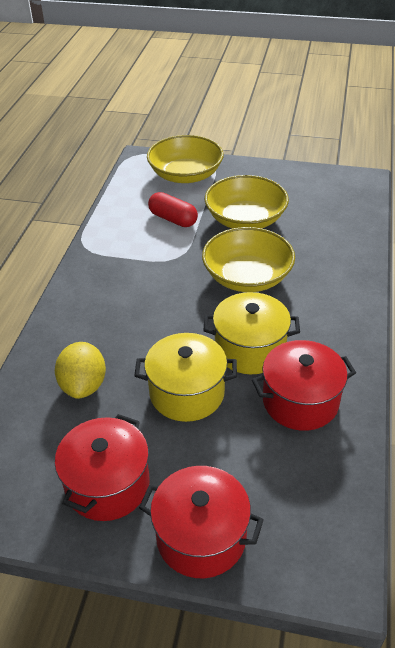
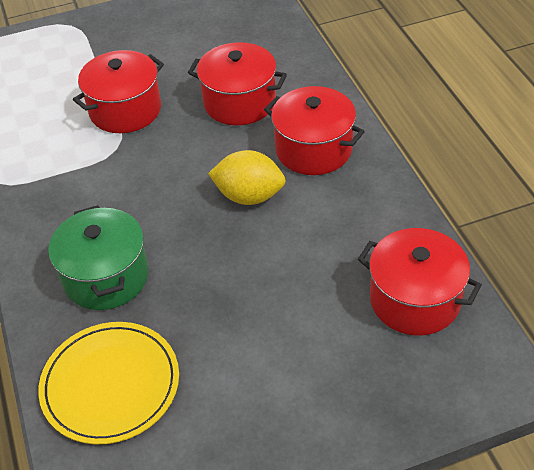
green pot: 0 -> 1
red capsule: 1 -> 0
red pot: 3 -> 4
yellow bowl: 3 -> 0
yellow plate: 0 -> 1
yellow pot: 2 -> 0

